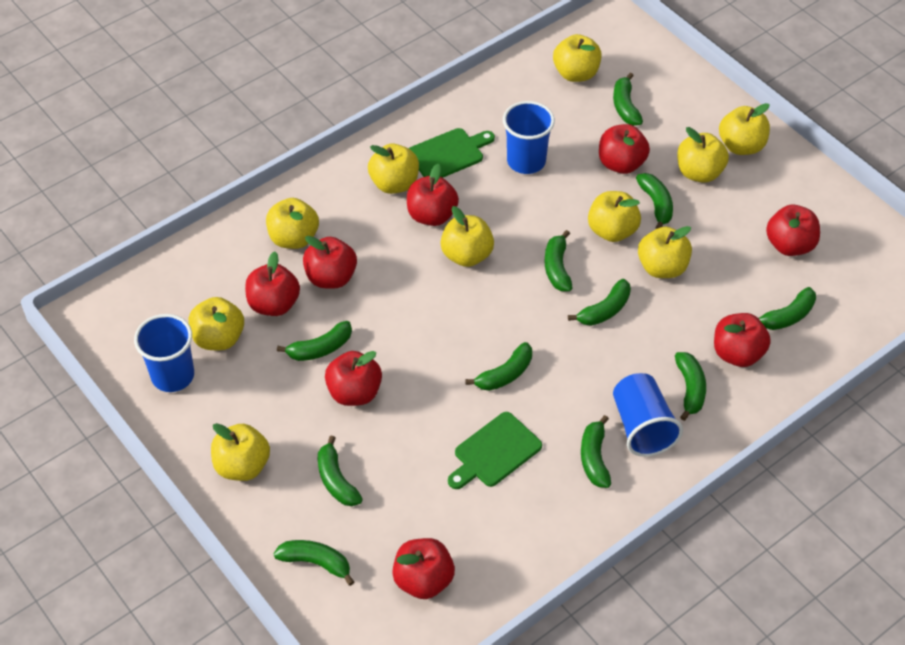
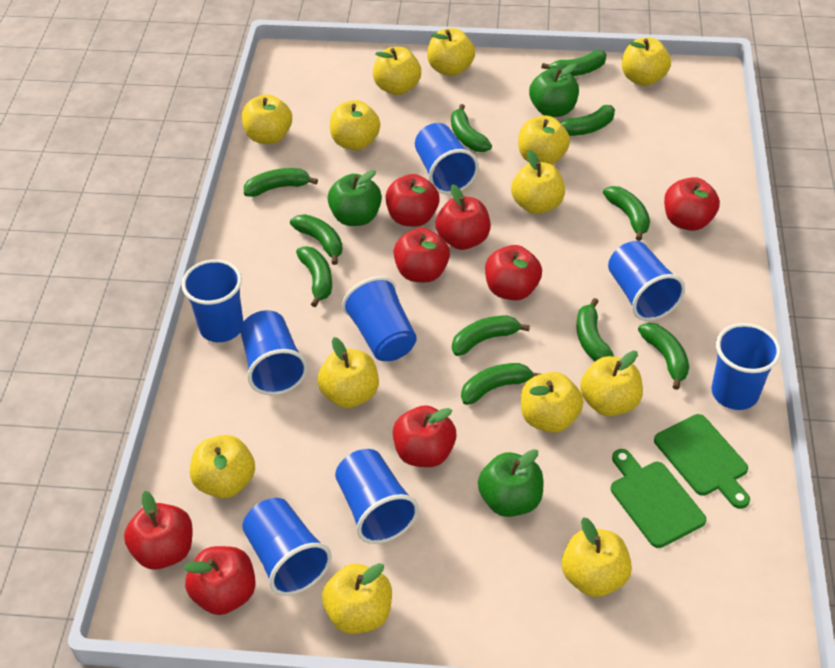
blue cup: 3 -> 8
green apple: 0 -> 3
yellow apple: 10 -> 13

